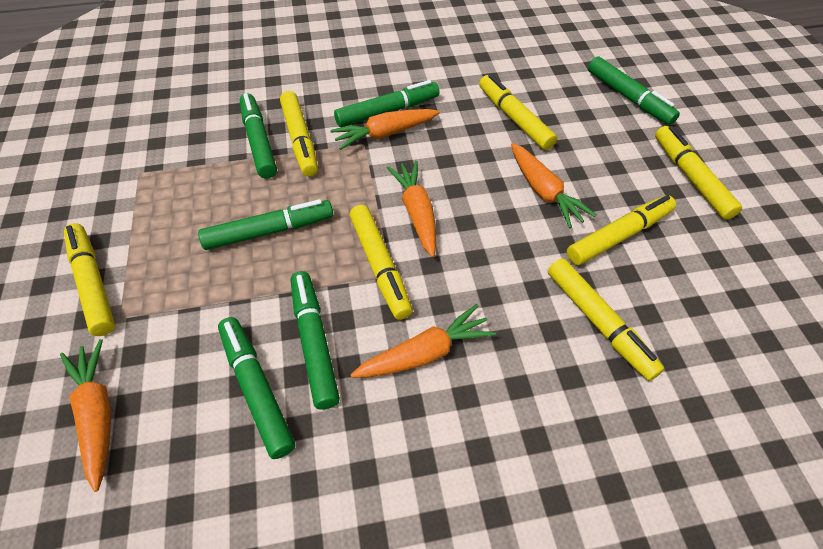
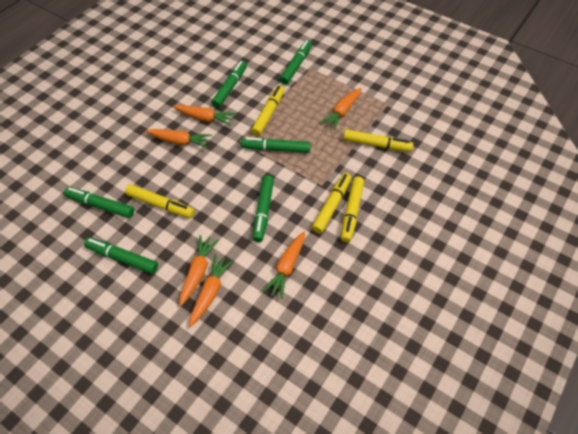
orange carrot: 5 -> 6
yellow marker: 7 -> 5

